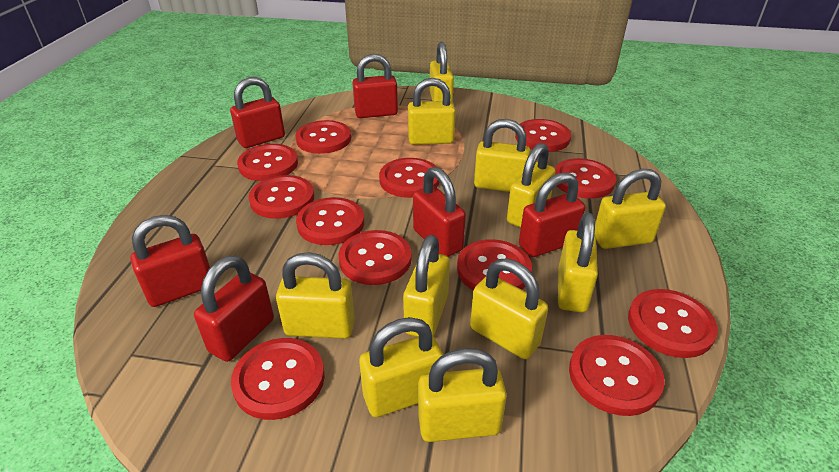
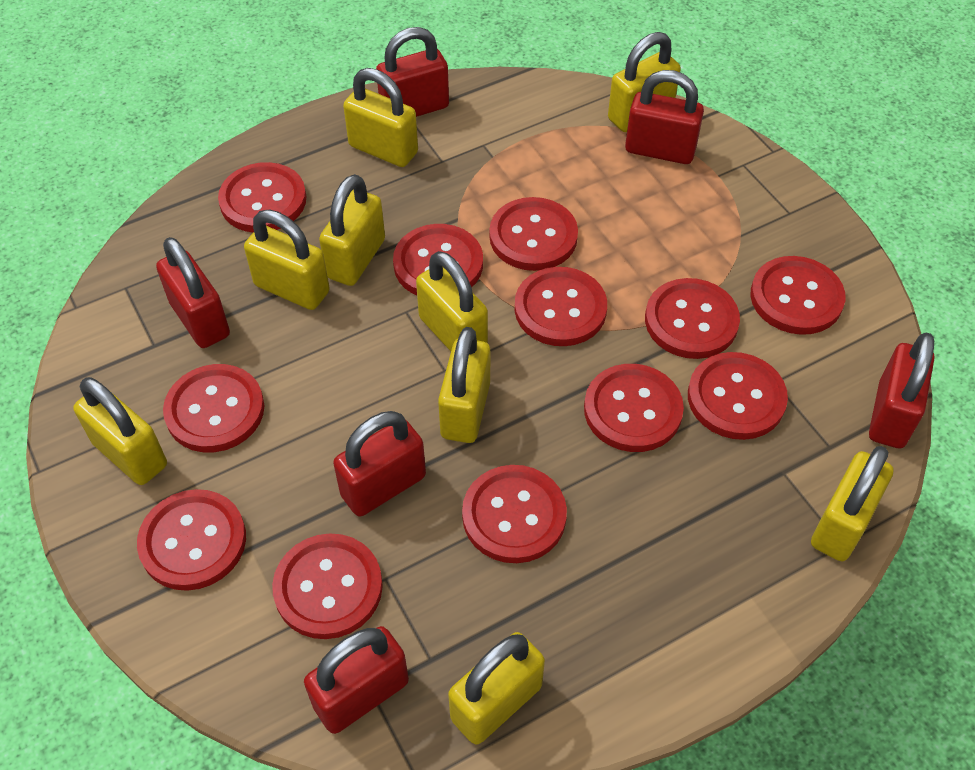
yellow padlock: 11 -> 9

